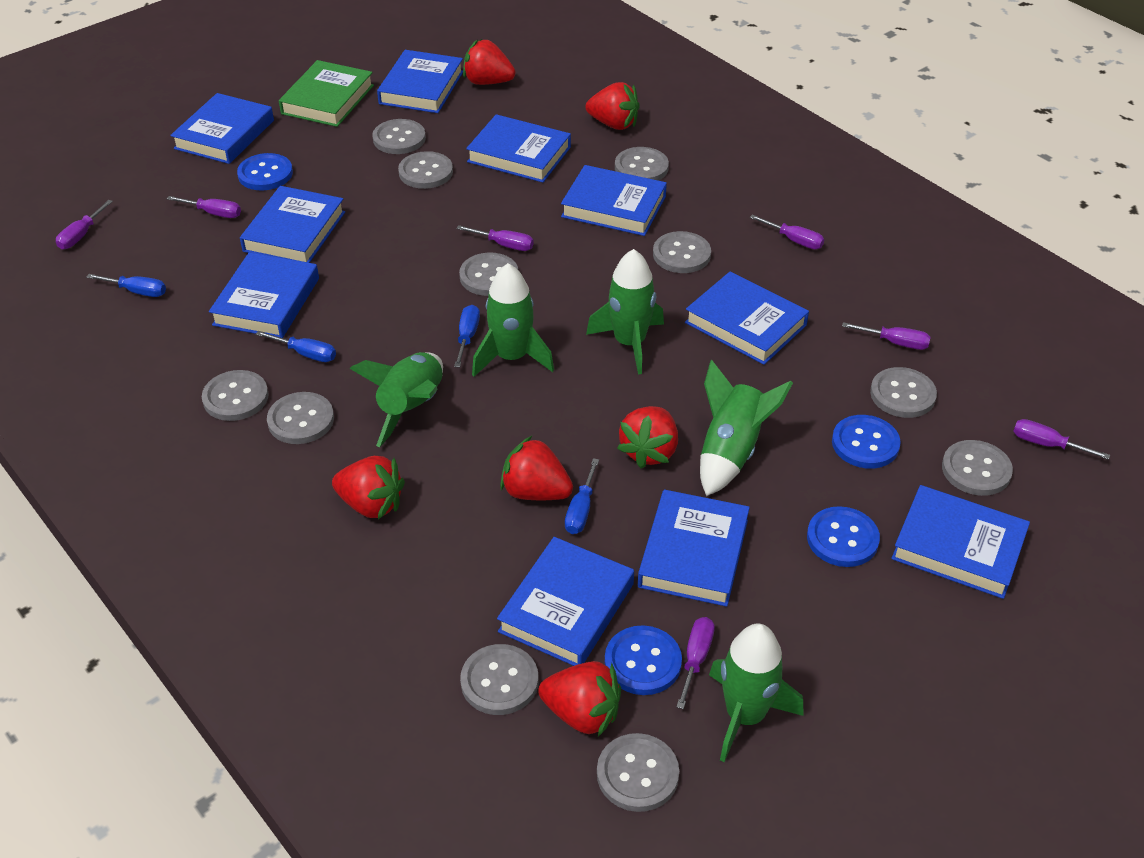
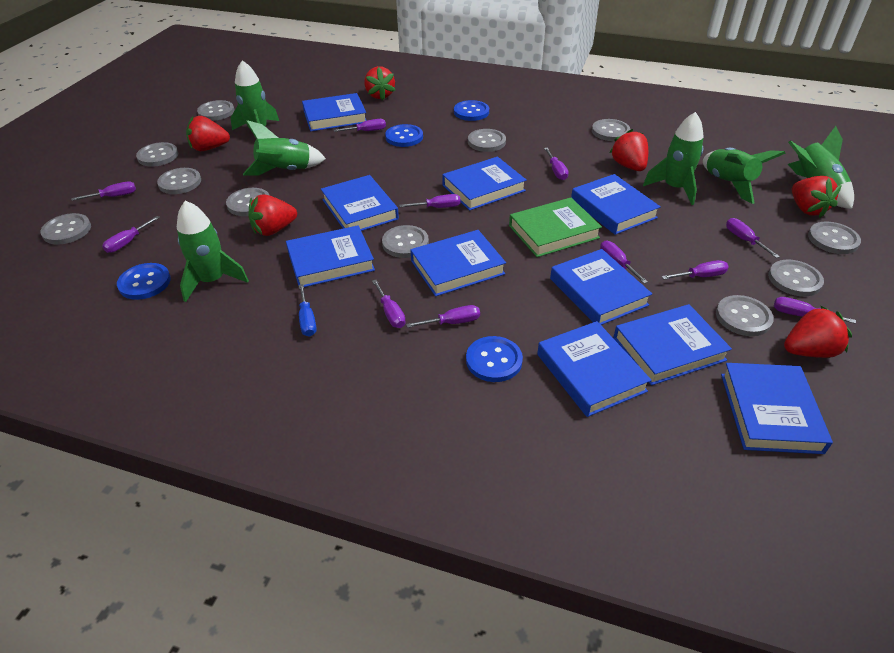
blue screwdriver: 4 -> 1
green rocket: 5 -> 6
purple screwdriver: 7 -> 11

